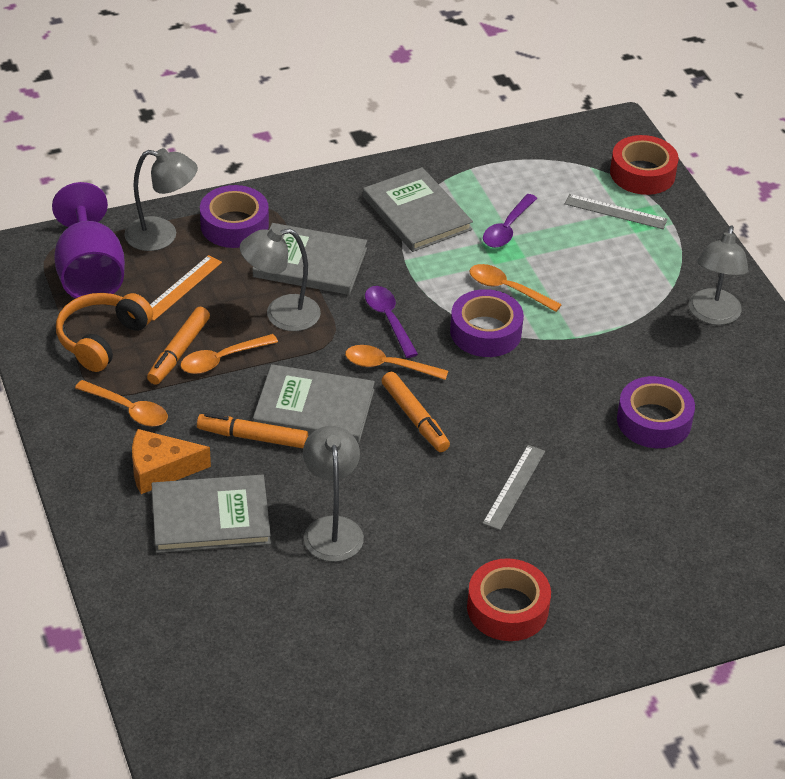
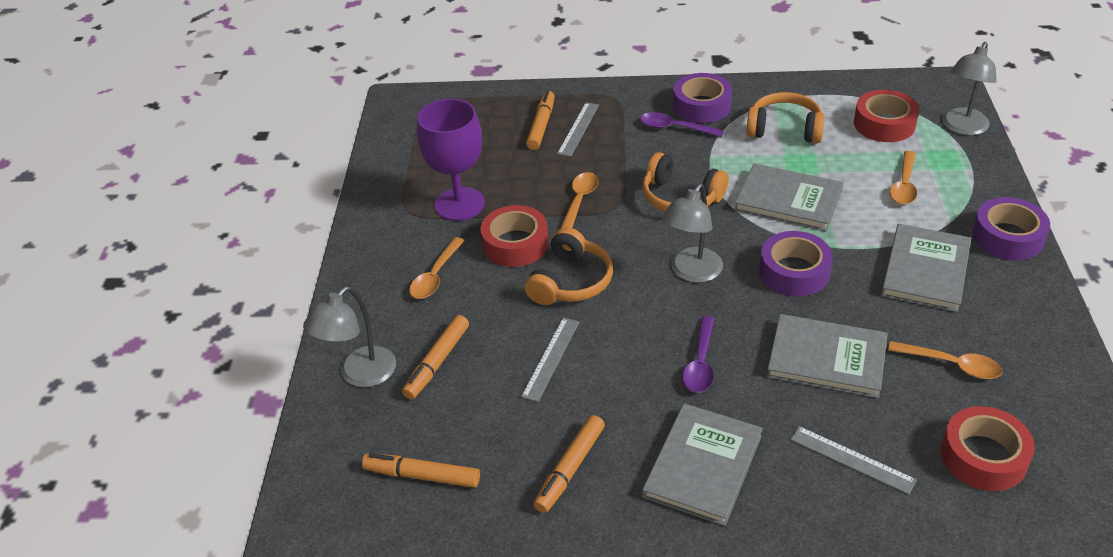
grey lamp: 4 -> 3
grey ruler: 2 -> 3
orange cheese: 1 -> 0
orange headphones: 1 -> 3
orange marker: 3 -> 4
orange ruler: 1 -> 0
red tape: 2 -> 3

